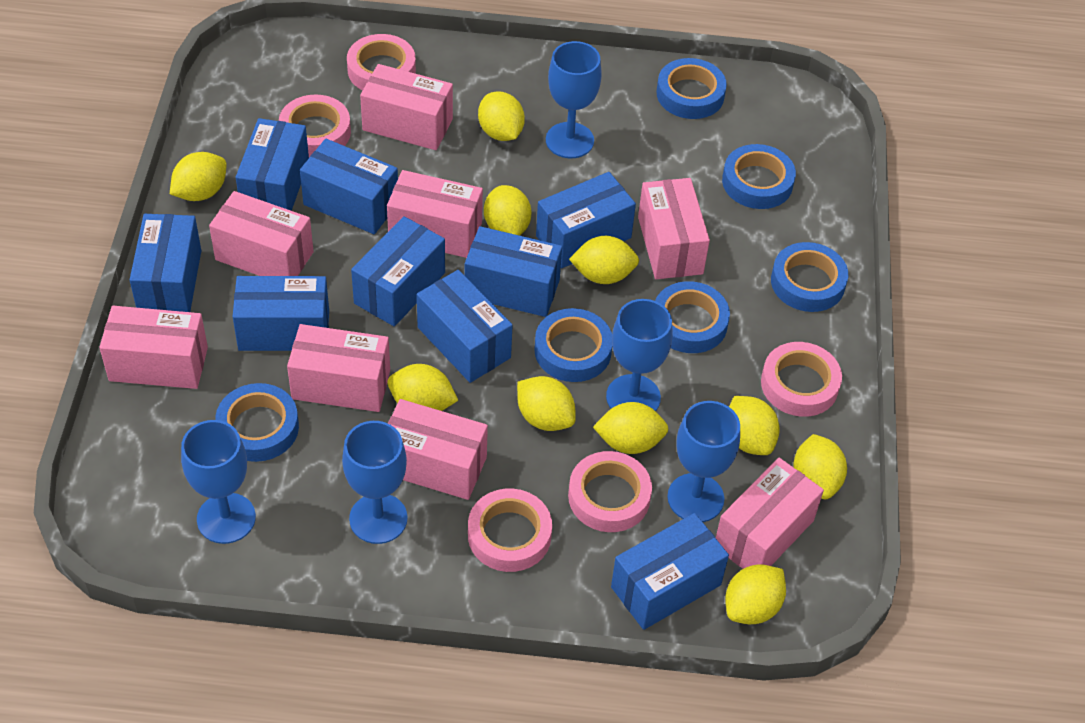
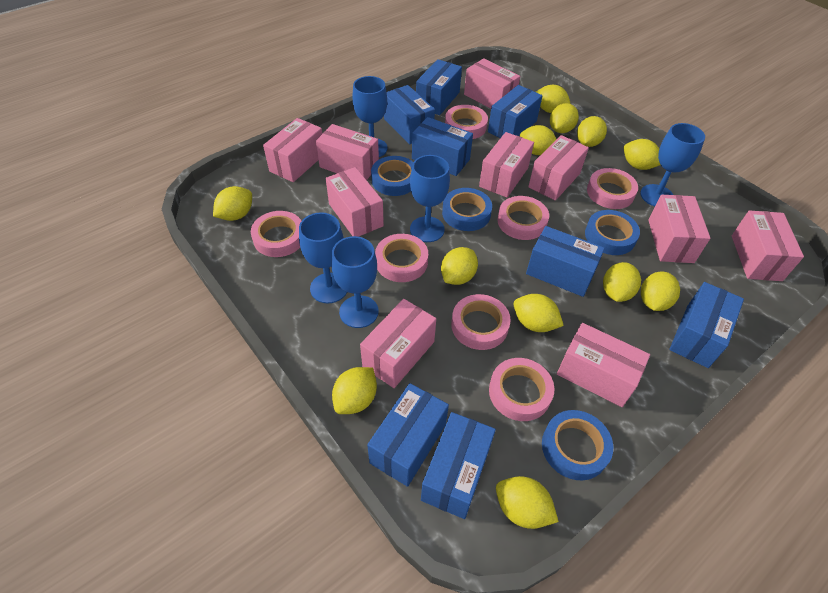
blue box: 9 -> 8
blue tape: 6 -> 4
pink box: 8 -> 10
pink tape: 5 -> 7
yellow lemon: 10 -> 12

